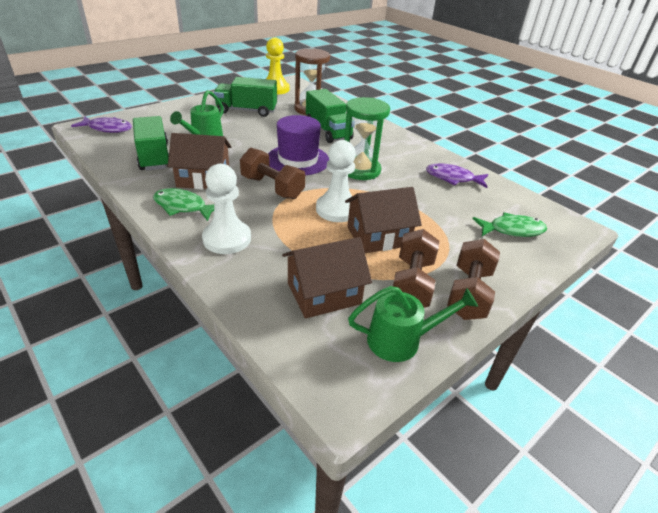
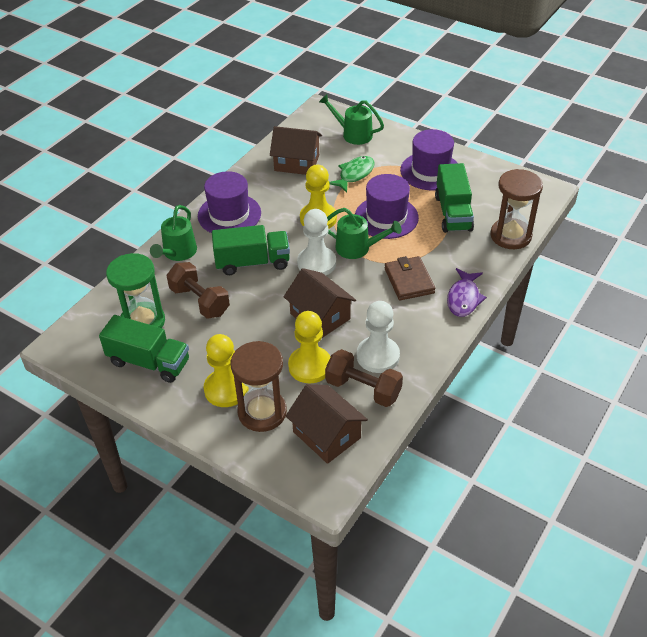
brown dumbbell: 3 -> 2
brown hourglass: 1 -> 2
brown wallet: 0 -> 1
green fish: 2 -> 1
green watering can: 2 -> 3
purple fish: 2 -> 1
purple hat: 1 -> 3
yellow pawn: 1 -> 3

